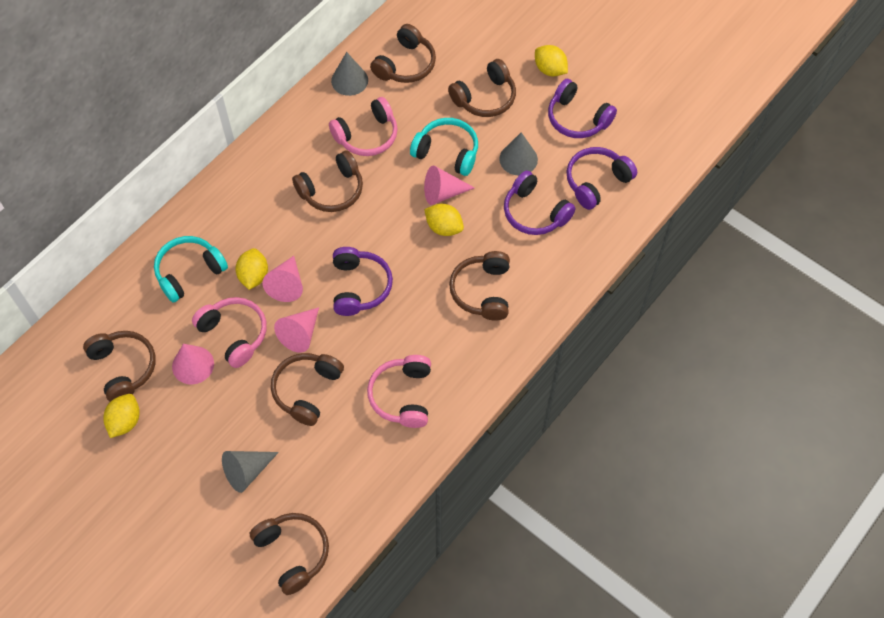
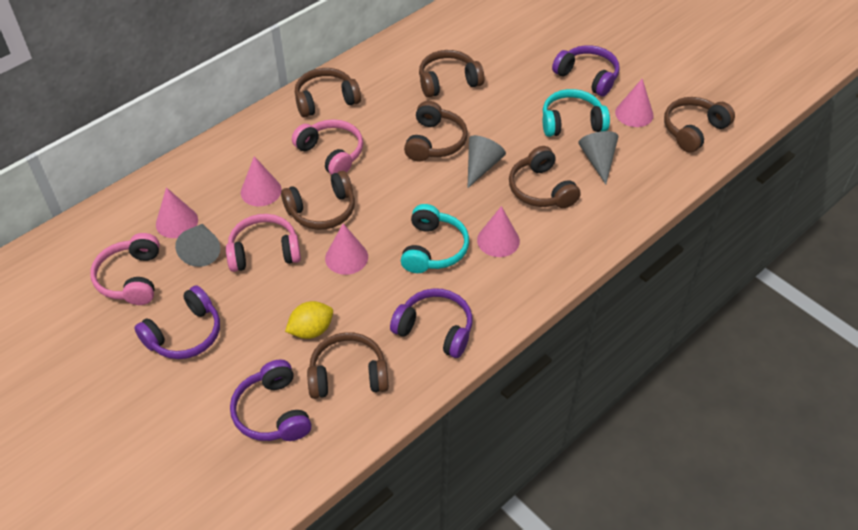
pink cone: 4 -> 5
yellow lemon: 4 -> 1

